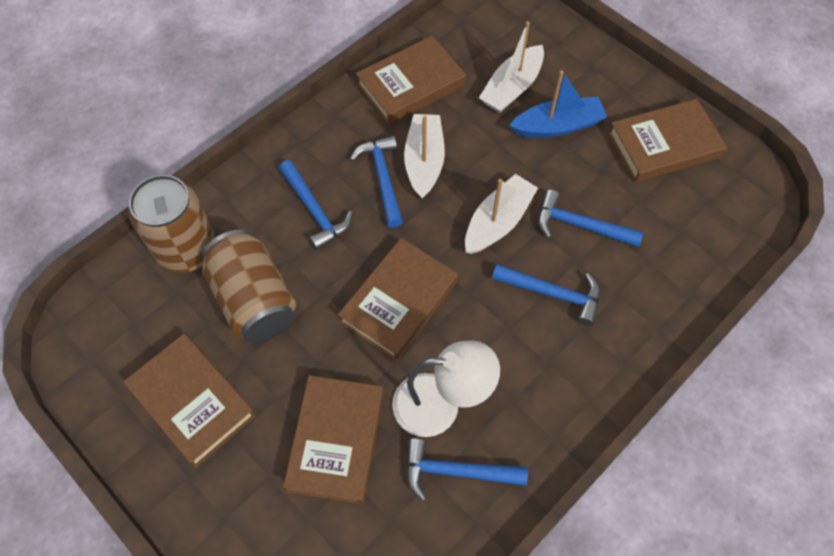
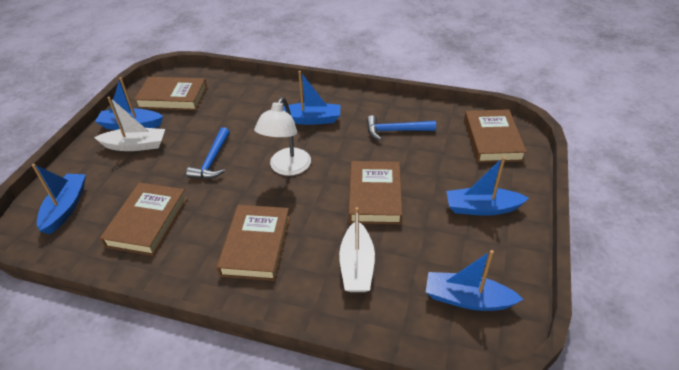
blue boat: 1 -> 5
blue hammer: 5 -> 2
brown can: 2 -> 0
white boat: 3 -> 2

